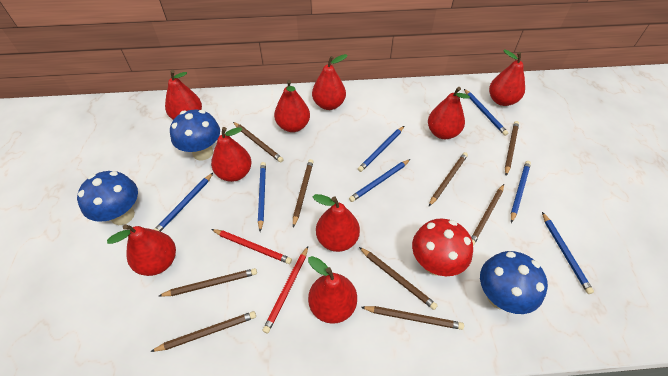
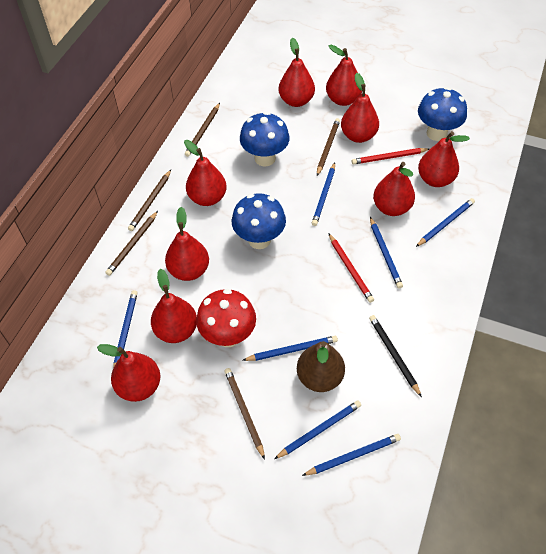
black pencil: 0 -> 1
brown pear: 0 -> 1
brown pencil: 9 -> 5

